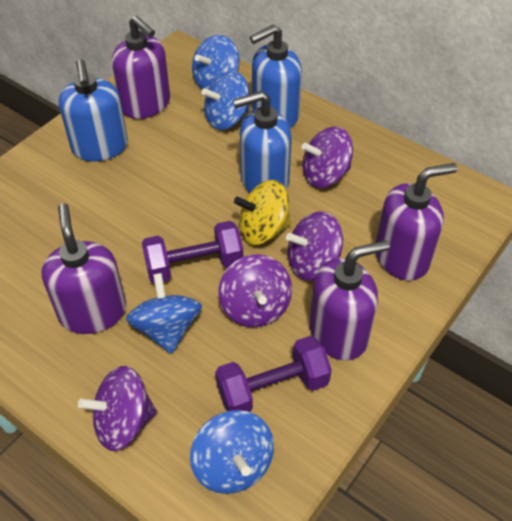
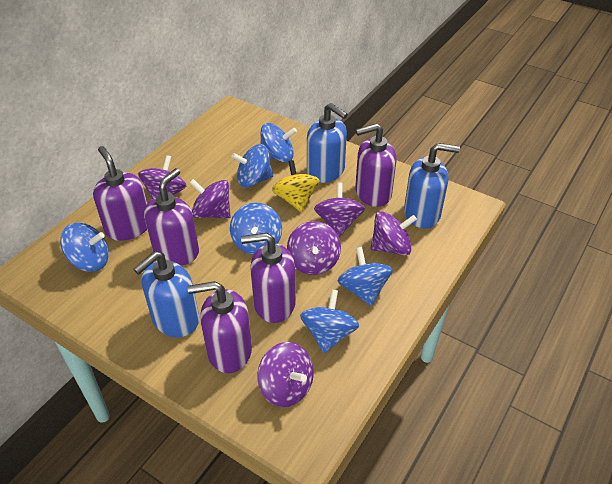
blue spinning top: 4 -> 6
purple dumbbell: 2 -> 0
purple soap dispenser: 4 -> 5
purple spinning top: 4 -> 6

